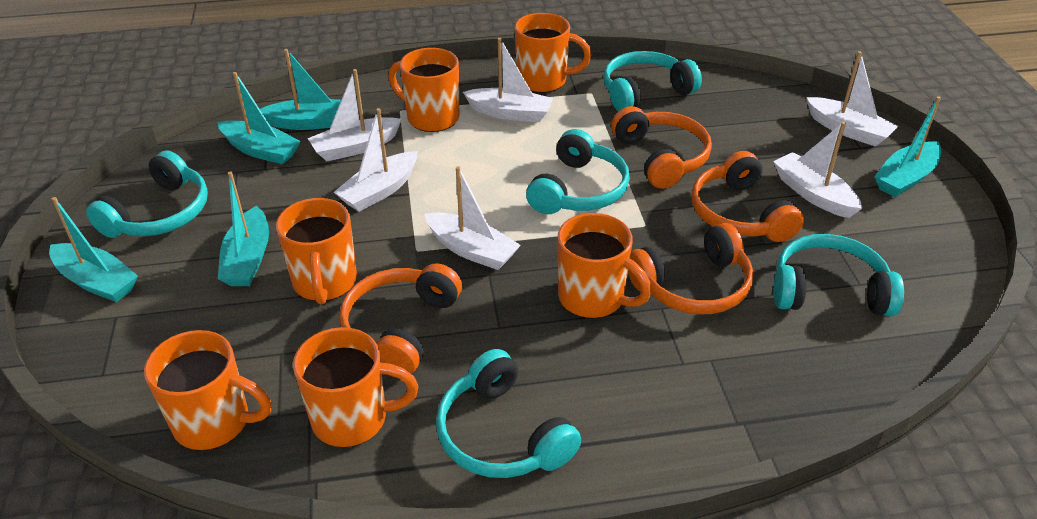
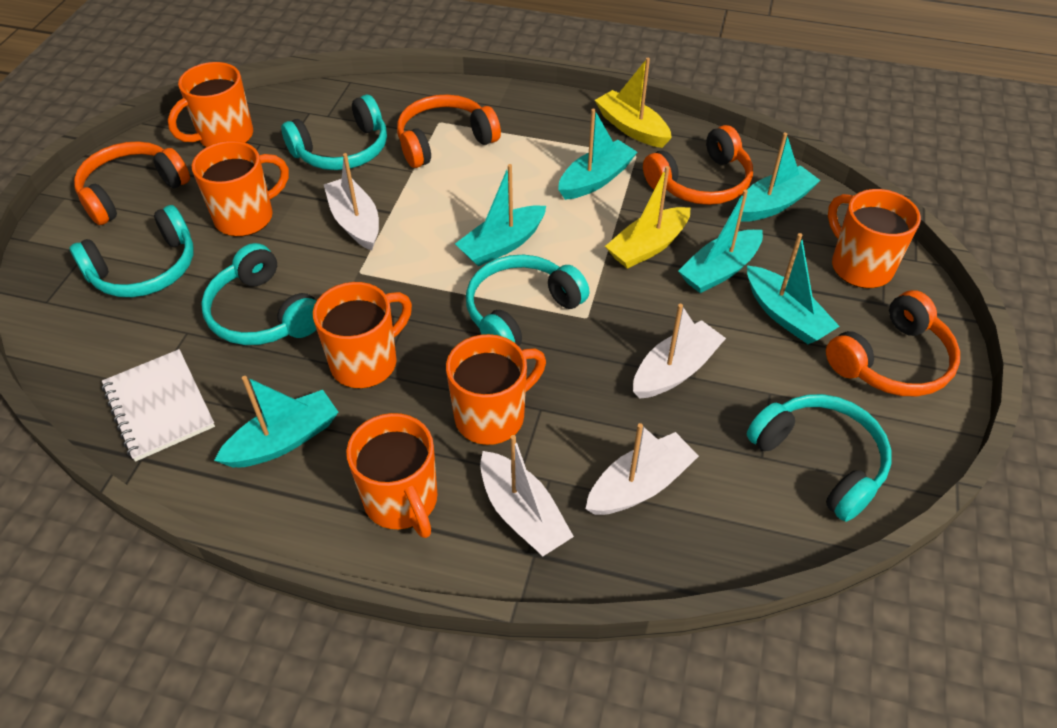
turquoise boat: 5 -> 6
white boat: 6 -> 4
white notebook: 0 -> 1
yellow boat: 0 -> 2

